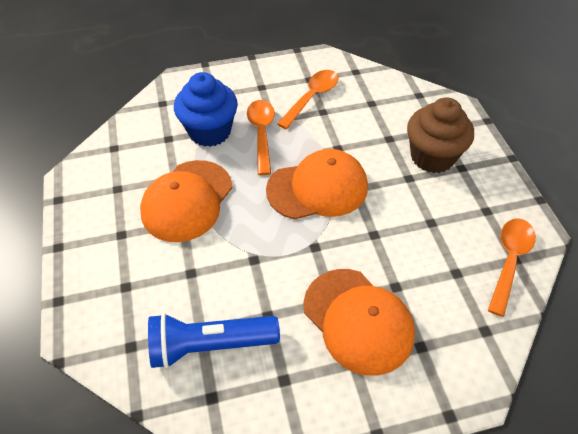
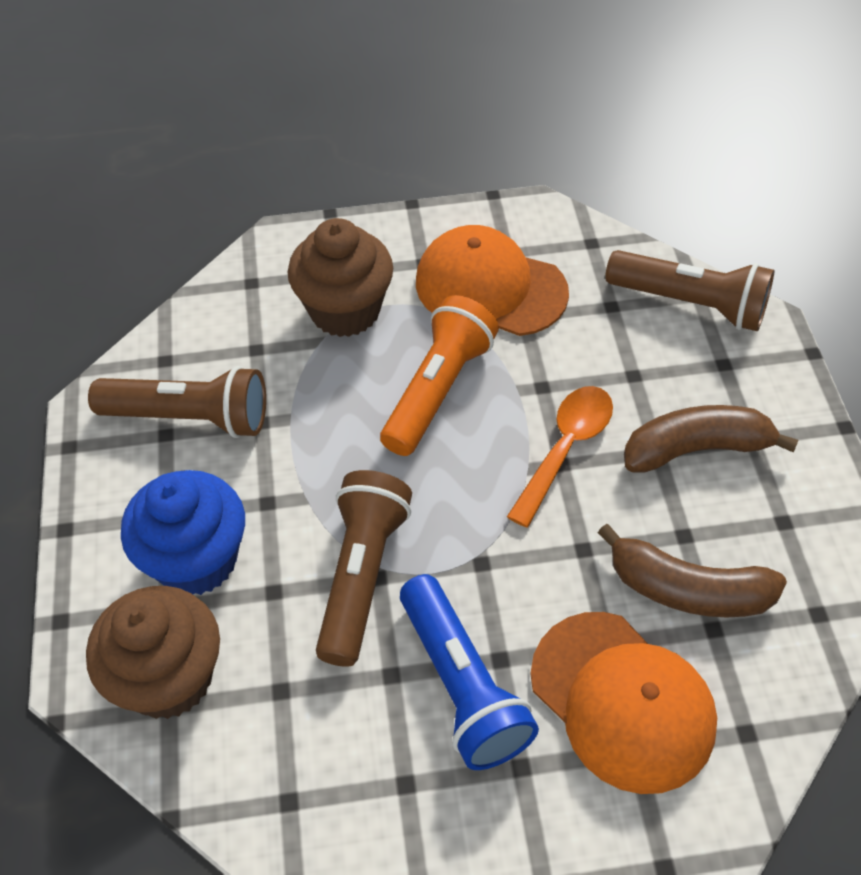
brown banana: 0 -> 2
brown cupcake: 1 -> 2
brown flashlight: 0 -> 3
orange cap: 3 -> 2
orange flashlight: 0 -> 1
orange spoon: 3 -> 1

